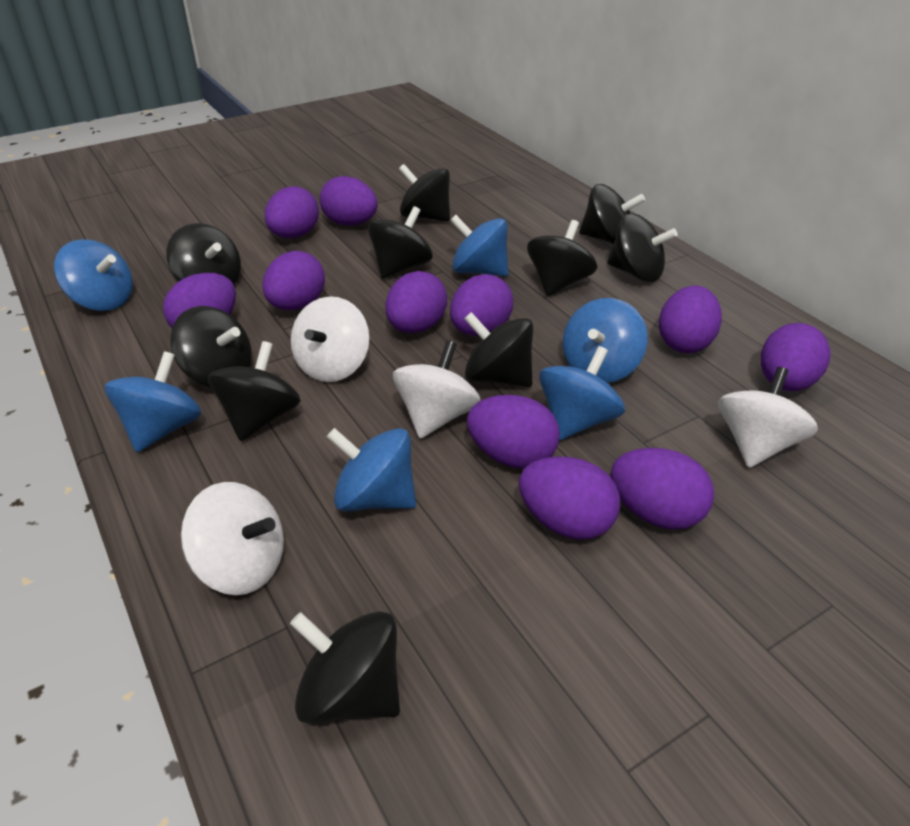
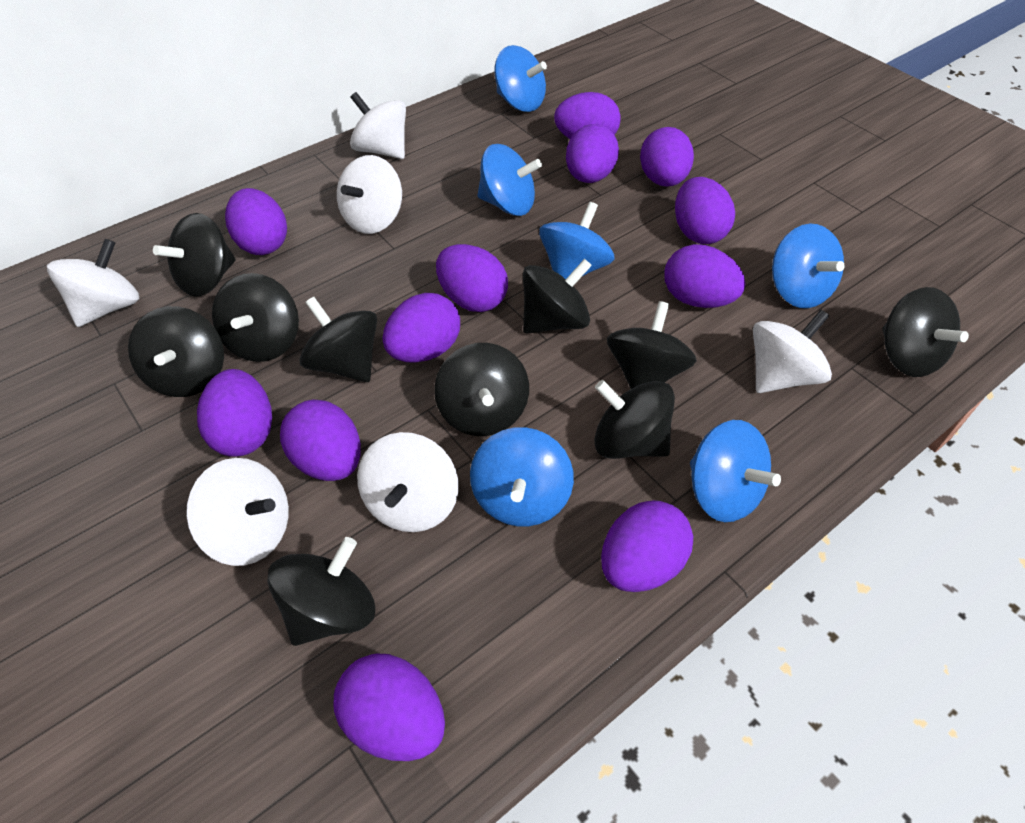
purple egg: 11 -> 12
white spinning top: 4 -> 6

